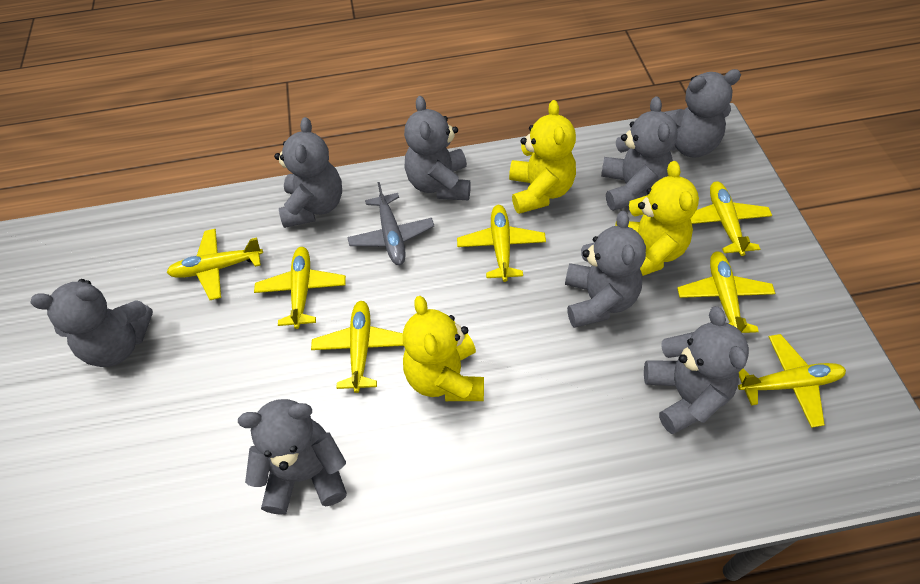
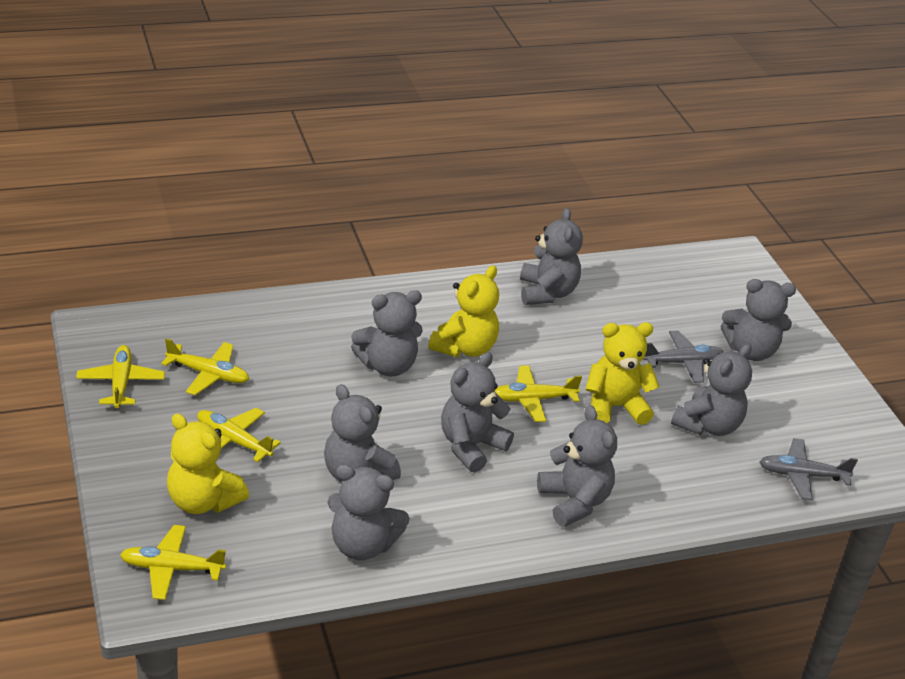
grey plane: 1 -> 2
yellow plane: 7 -> 5

